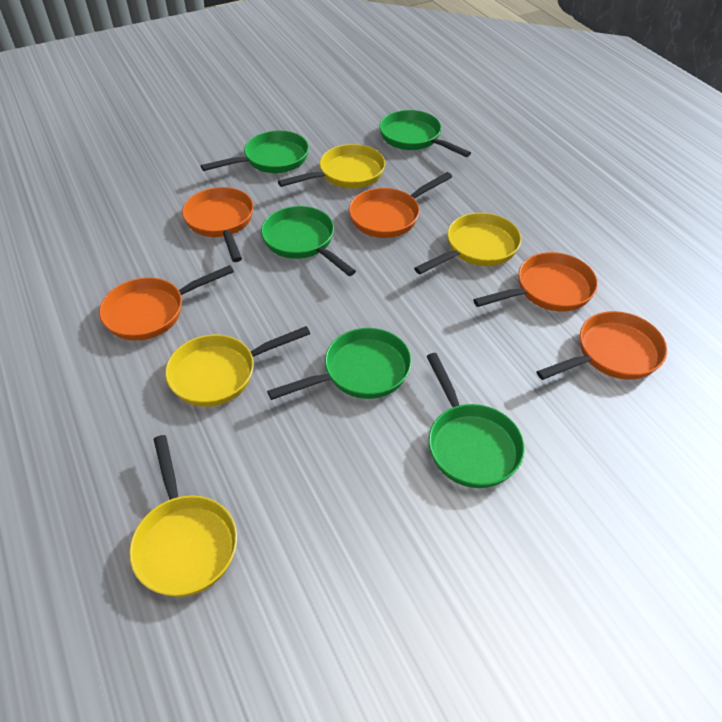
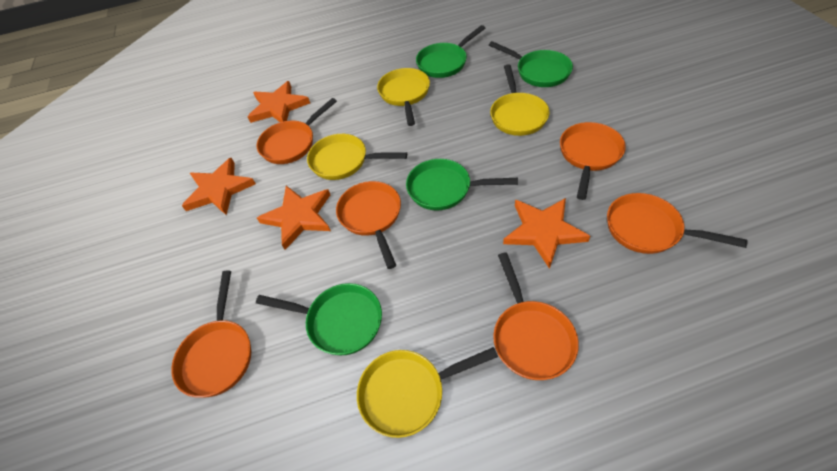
green pan: 5 -> 4
orange pan: 5 -> 6
orange star: 0 -> 4

